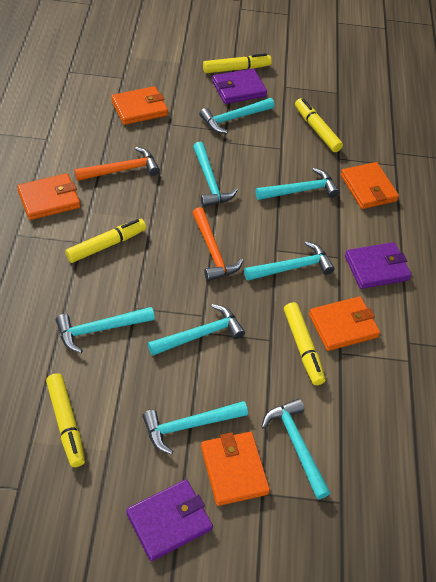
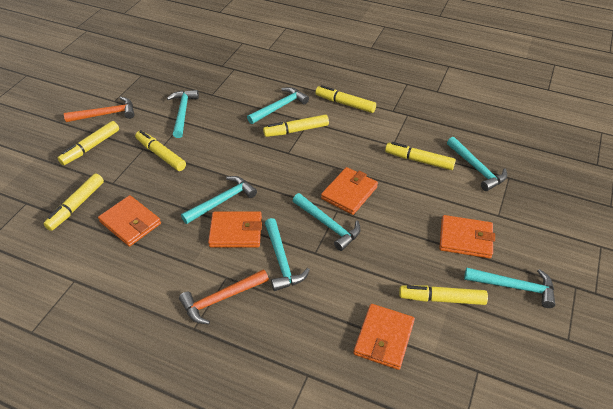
purple wallet: 3 -> 0
turquoise hammer: 8 -> 7
yellow marker: 5 -> 7

